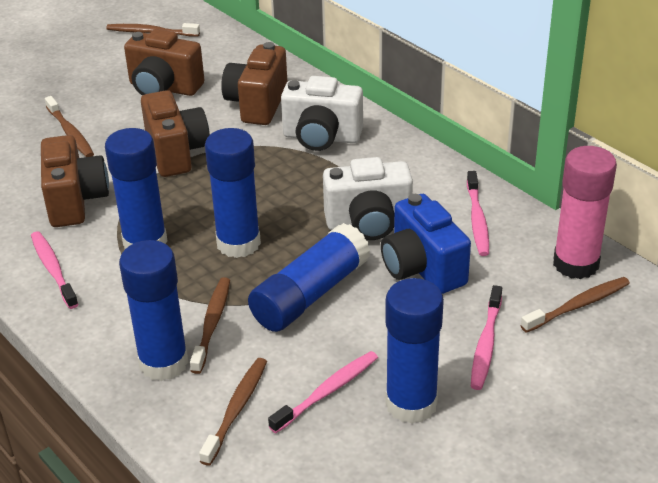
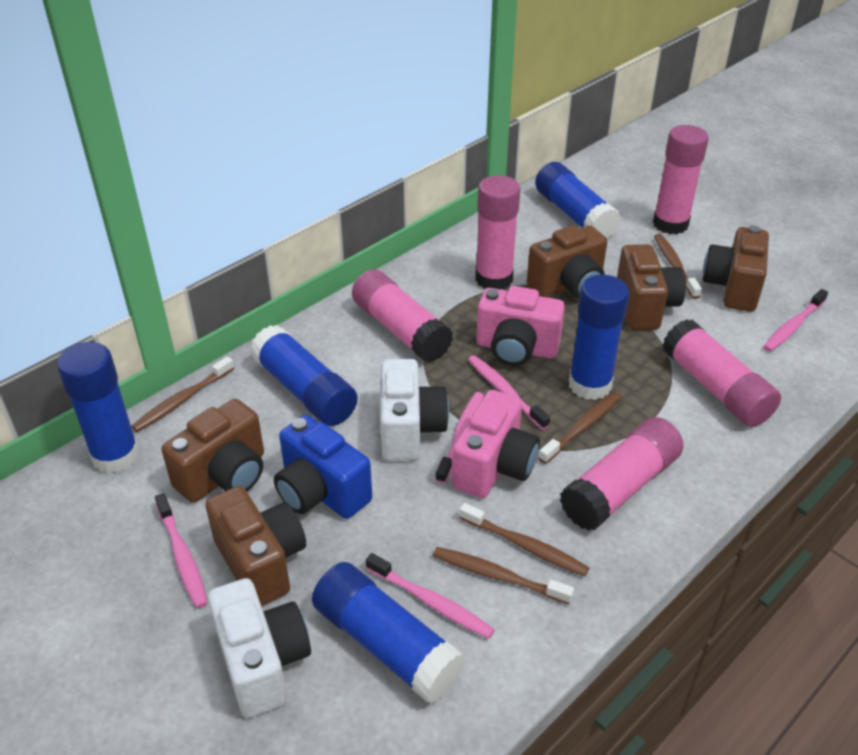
brown camera: 4 -> 5
pink camera: 0 -> 2
pink glue stick: 1 -> 5
pink toothbrush: 4 -> 5

